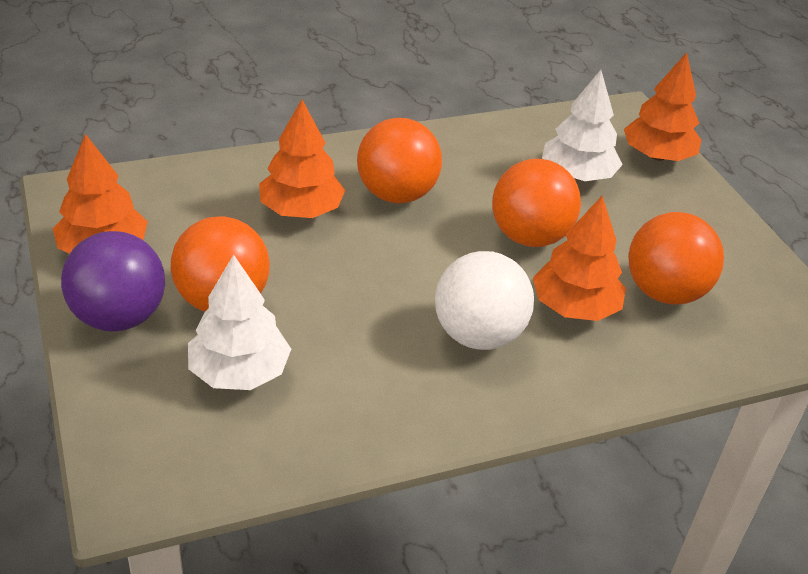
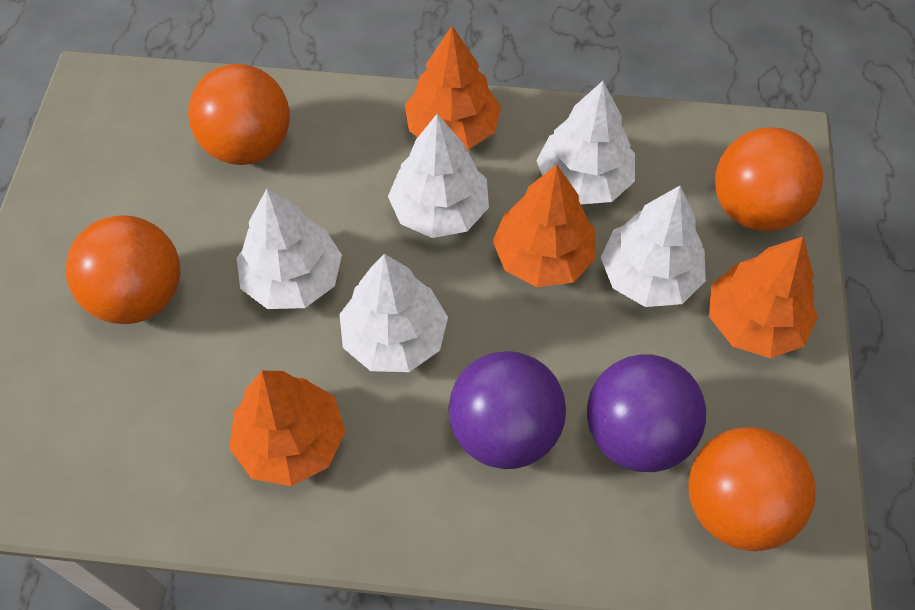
purple ball: 1 -> 2
white ball: 1 -> 0
white tree: 2 -> 5

